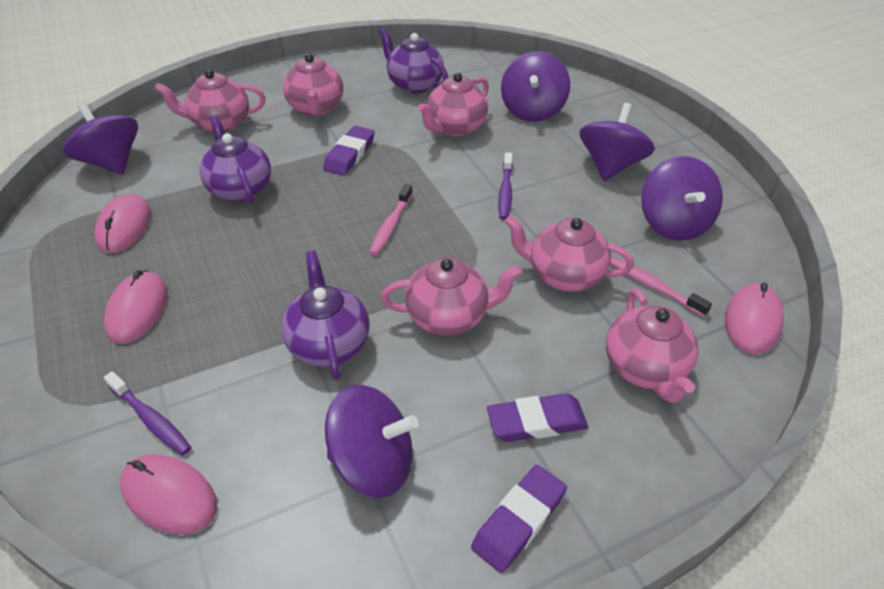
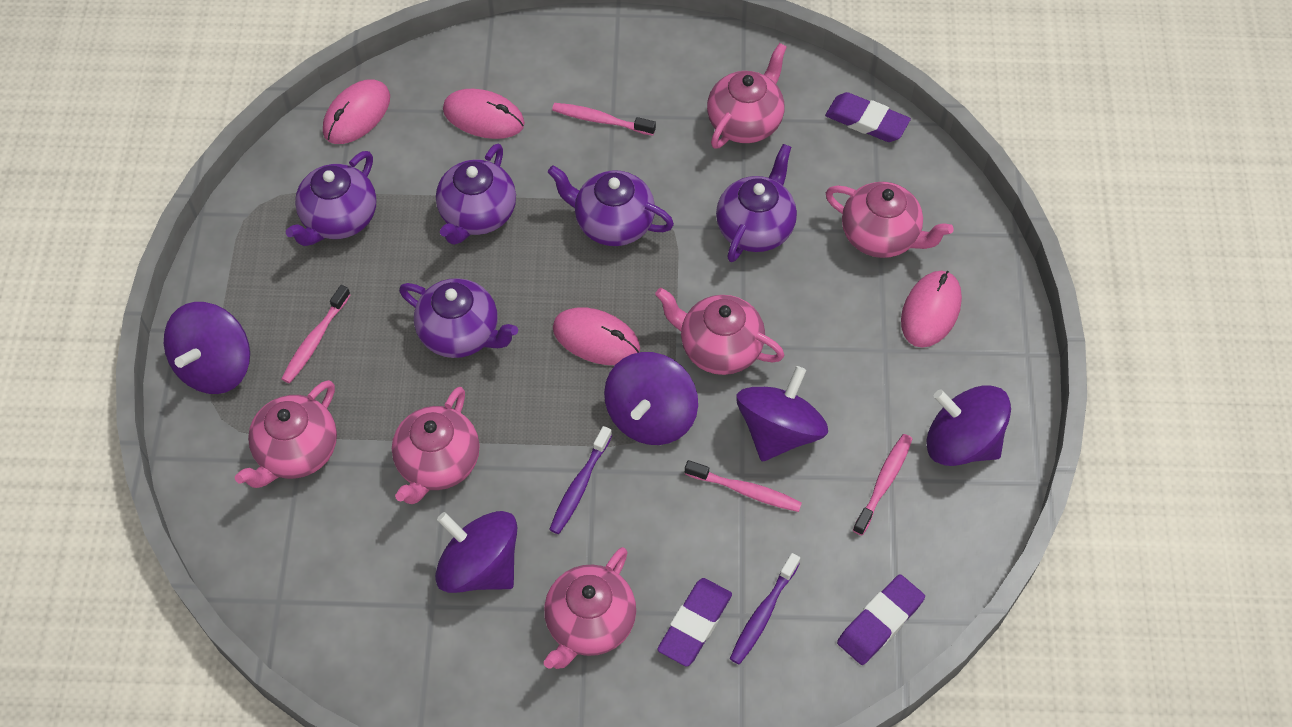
pink toothbrush: 2 -> 4
purple teapot: 3 -> 5

